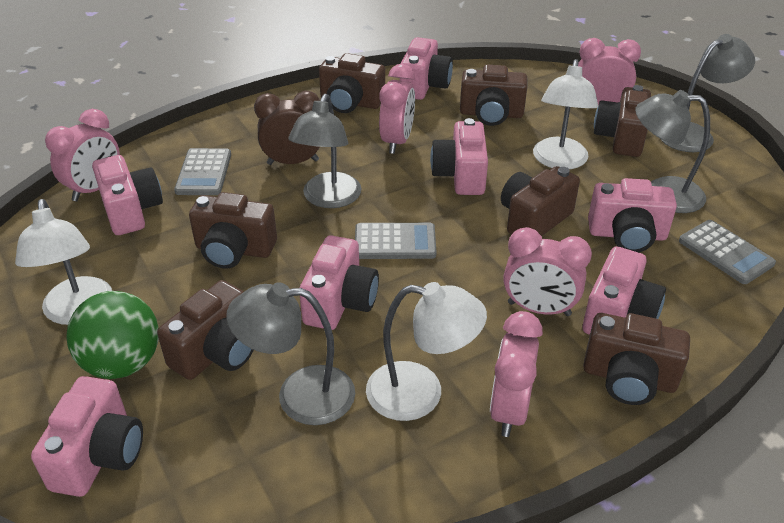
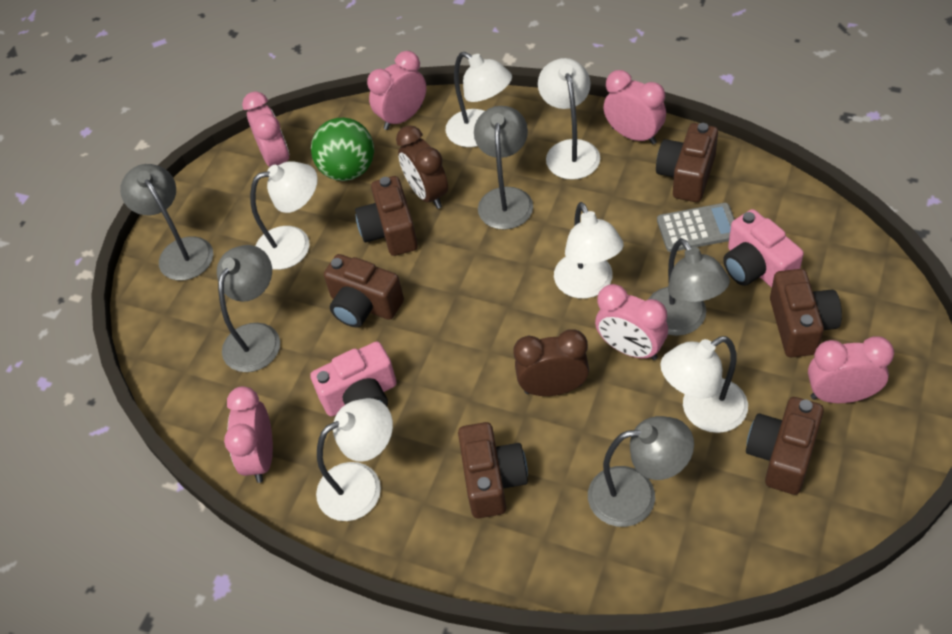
brown camera: 7 -> 6
brown clock: 1 -> 2
grey calculator: 3 -> 1
grey lamp: 4 -> 5
pink camera: 7 -> 2
pink clock: 5 -> 6
white lamp: 3 -> 6

